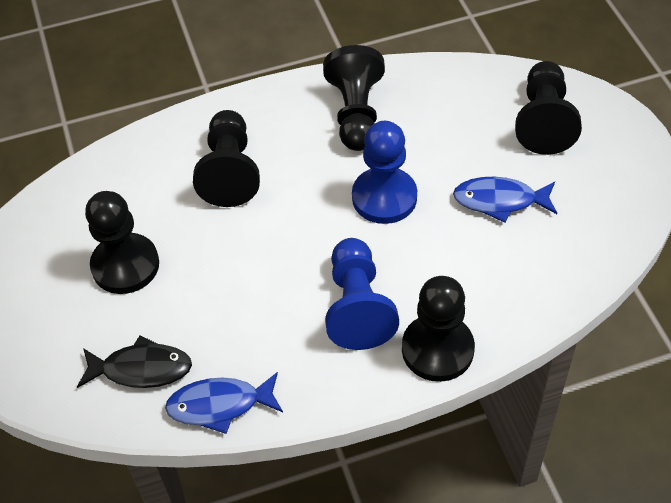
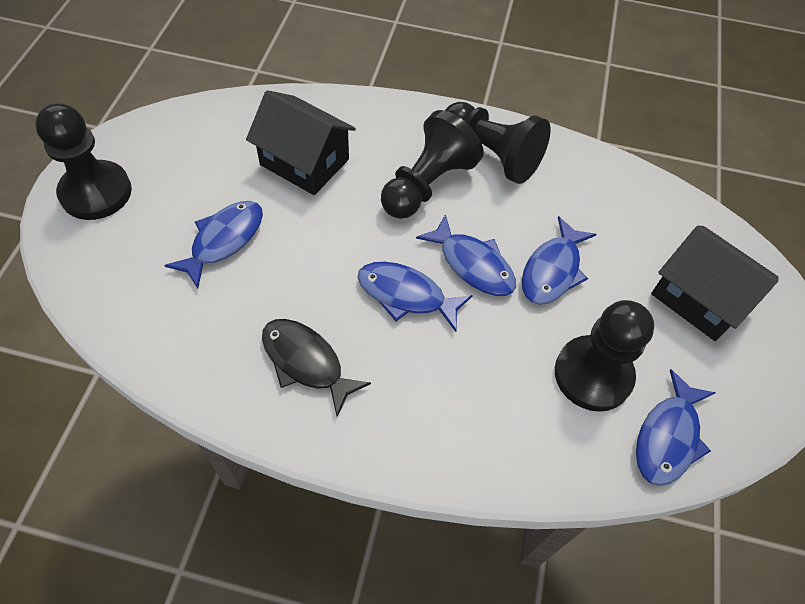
black house: 0 -> 2
black pawn: 5 -> 4
blue fish: 2 -> 5
blue pawn: 2 -> 0

